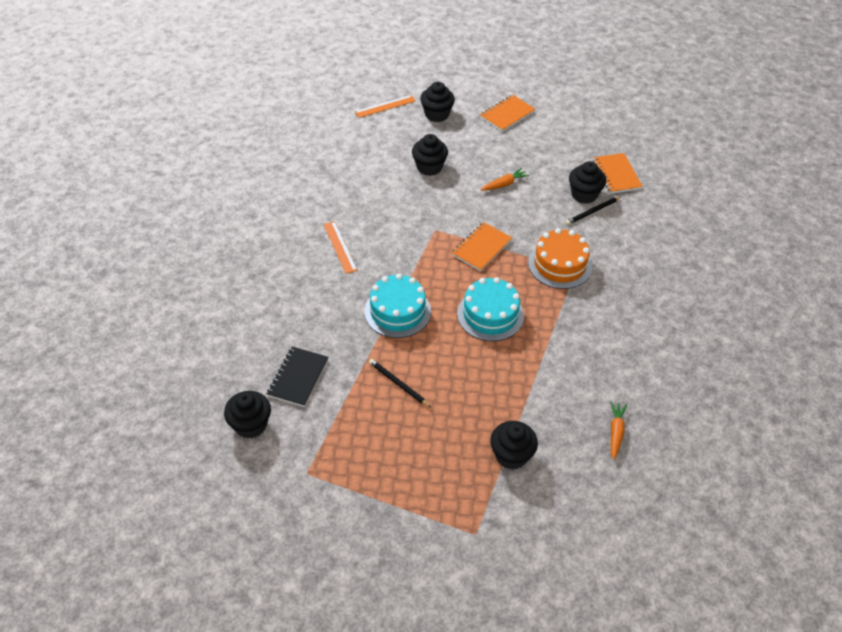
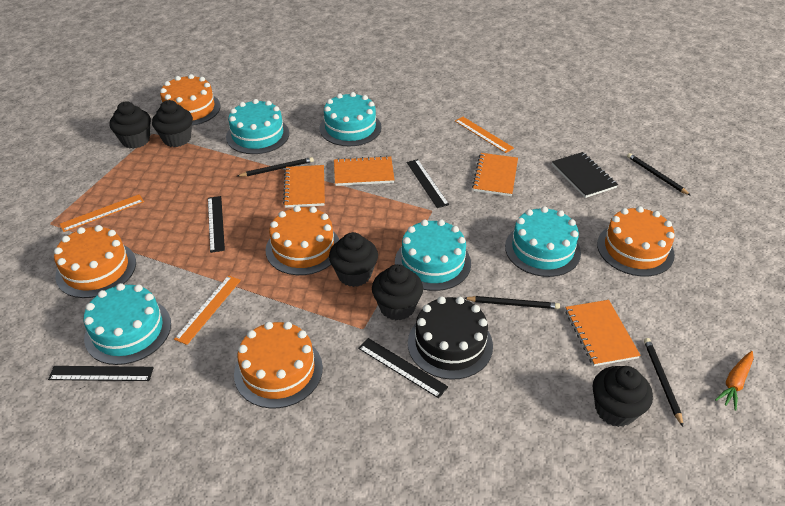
black cake: 0 -> 1
black pencil: 2 -> 4
black ruler: 0 -> 4
orange cake: 1 -> 5
orange carrot: 2 -> 1
orange notebook: 3 -> 4
orange ruler: 2 -> 3
turquoise cake: 2 -> 5

